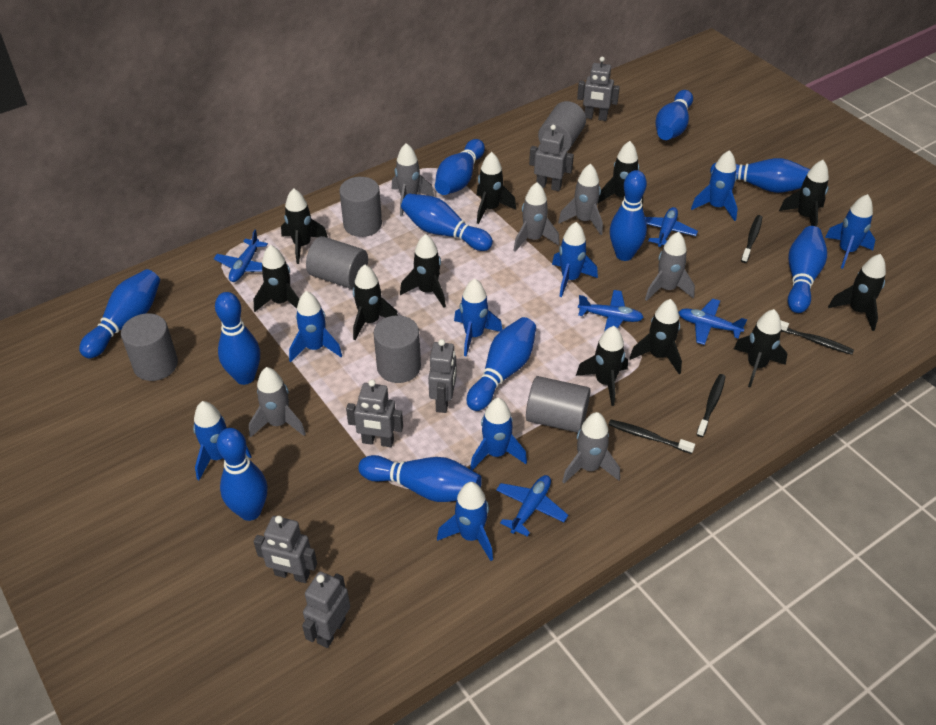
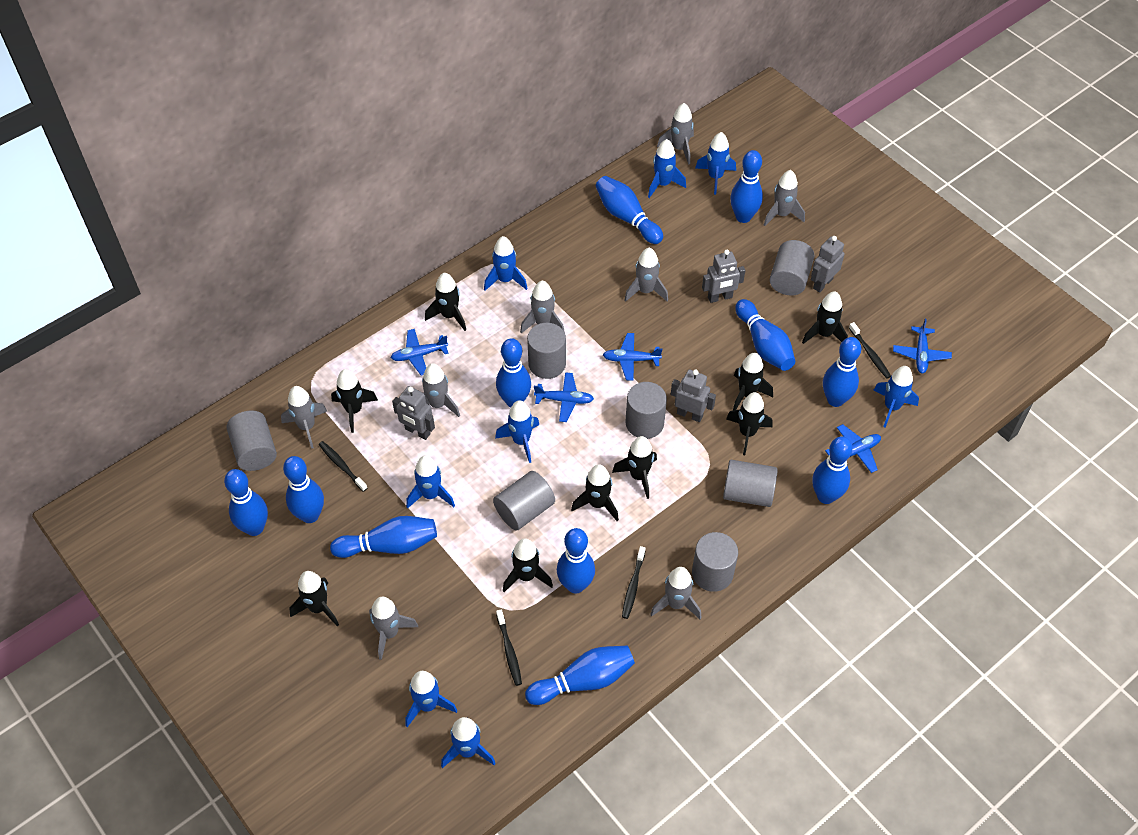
black rocket: 11 -> 9
grey cylinder: 6 -> 7
grey robot: 6 -> 4
grey rocket: 6 -> 8

